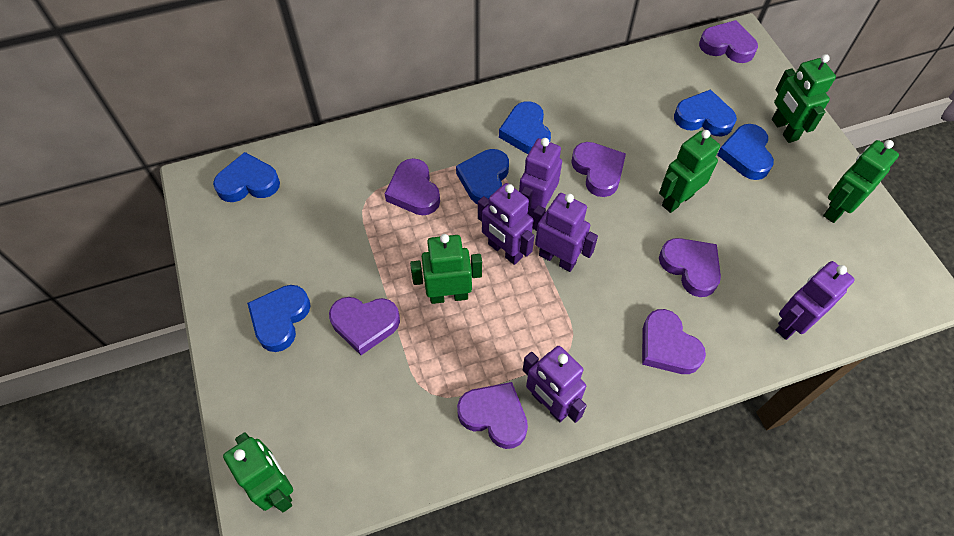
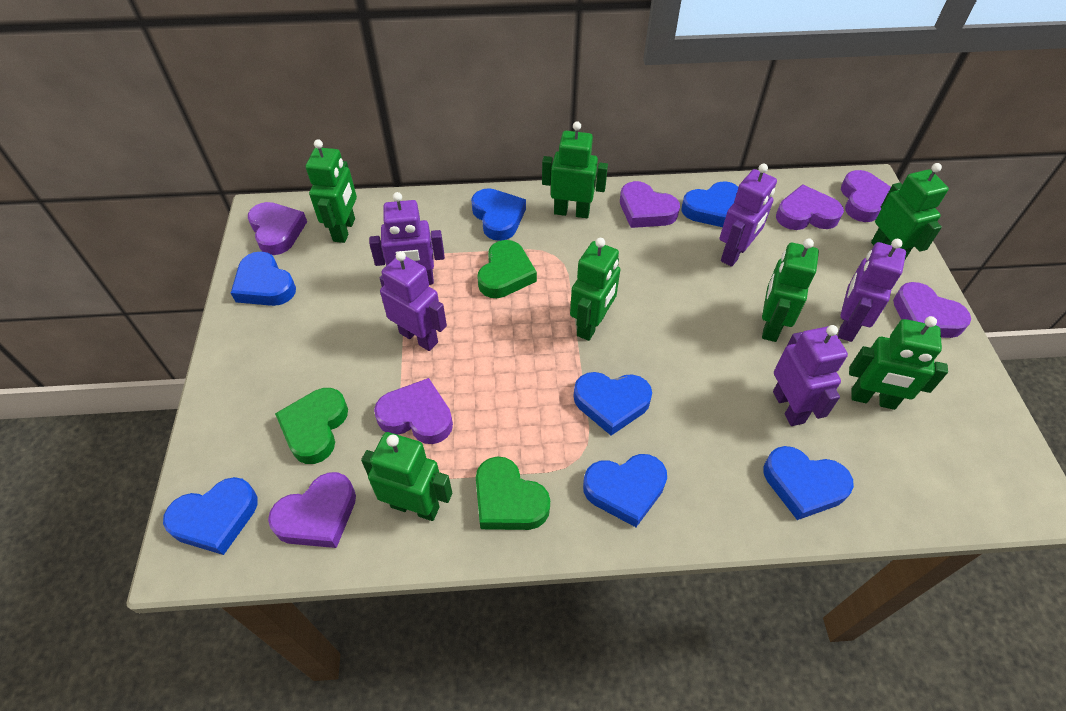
blue heart: 6 -> 7
green heart: 0 -> 3
green robot: 5 -> 7

